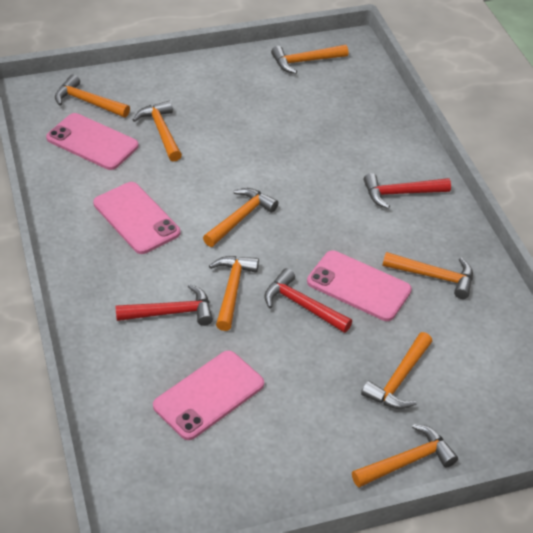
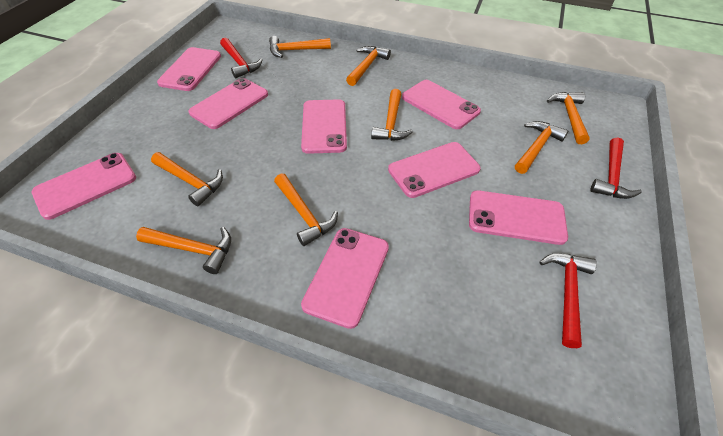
pink phone: 4 -> 8

